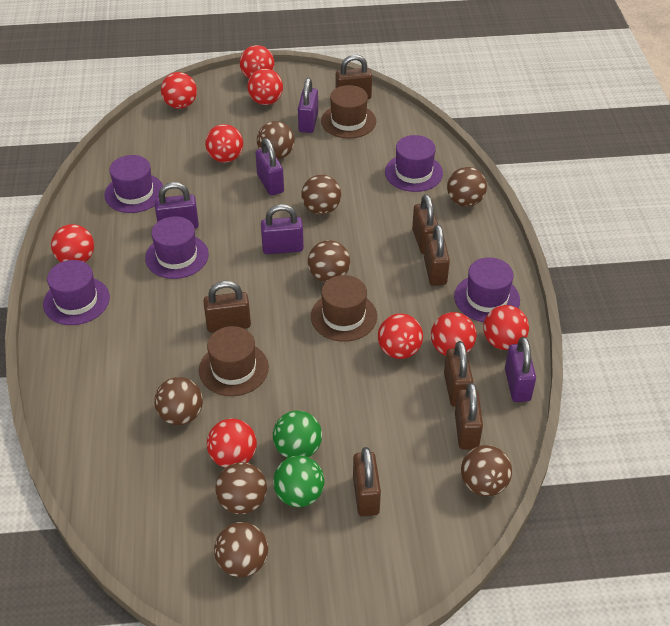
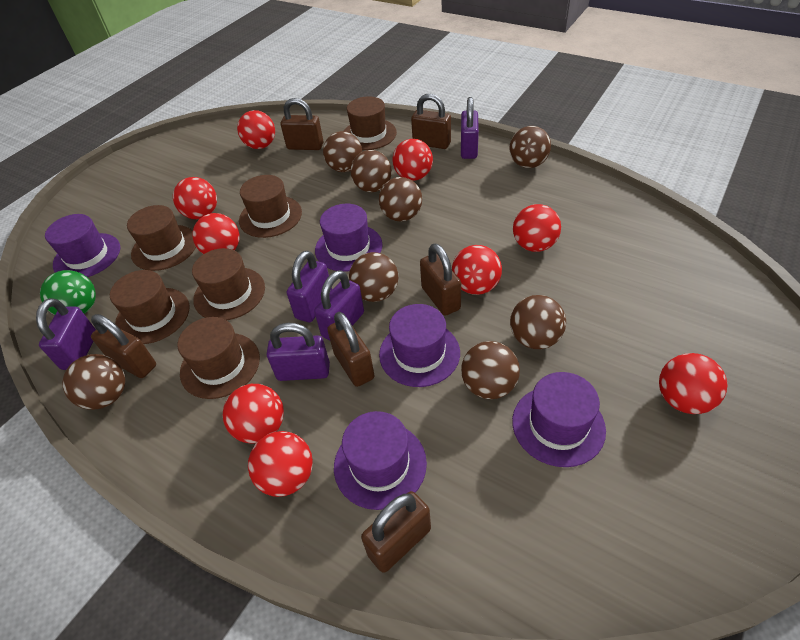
brown hat: 3 -> 6
brown padlock: 7 -> 6
green ball: 2 -> 1

